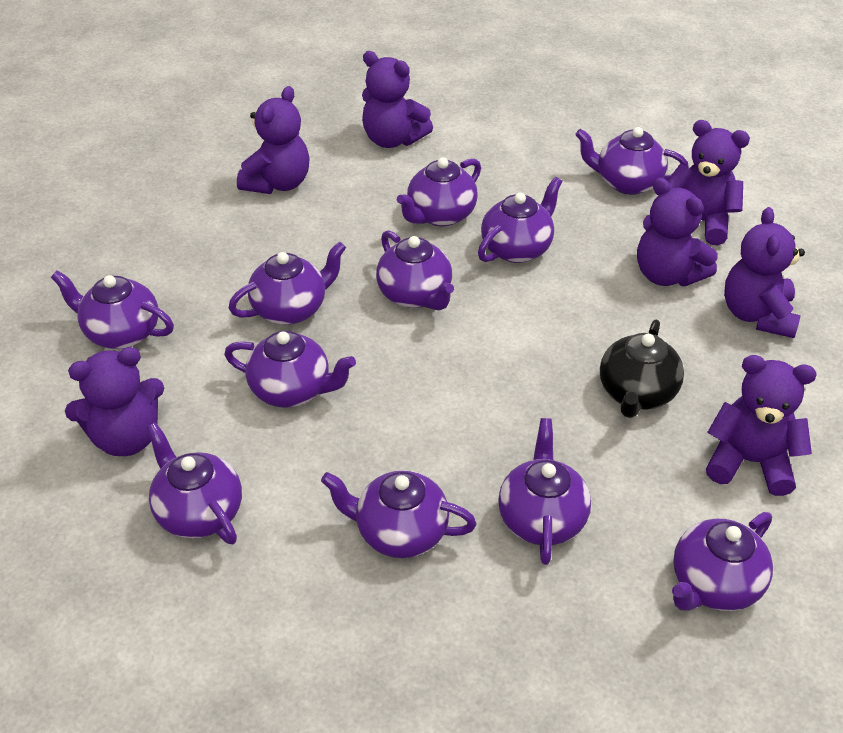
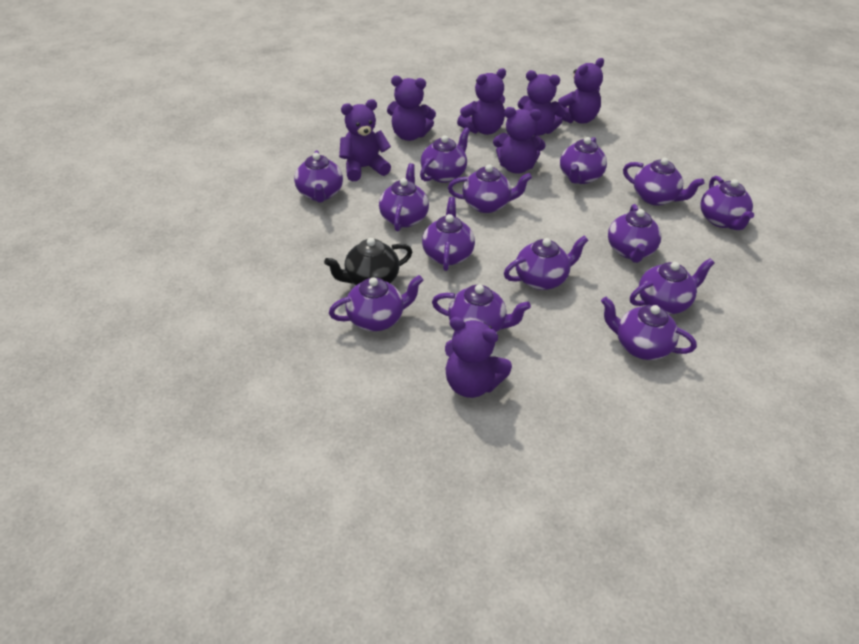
purple teapot: 11 -> 14

